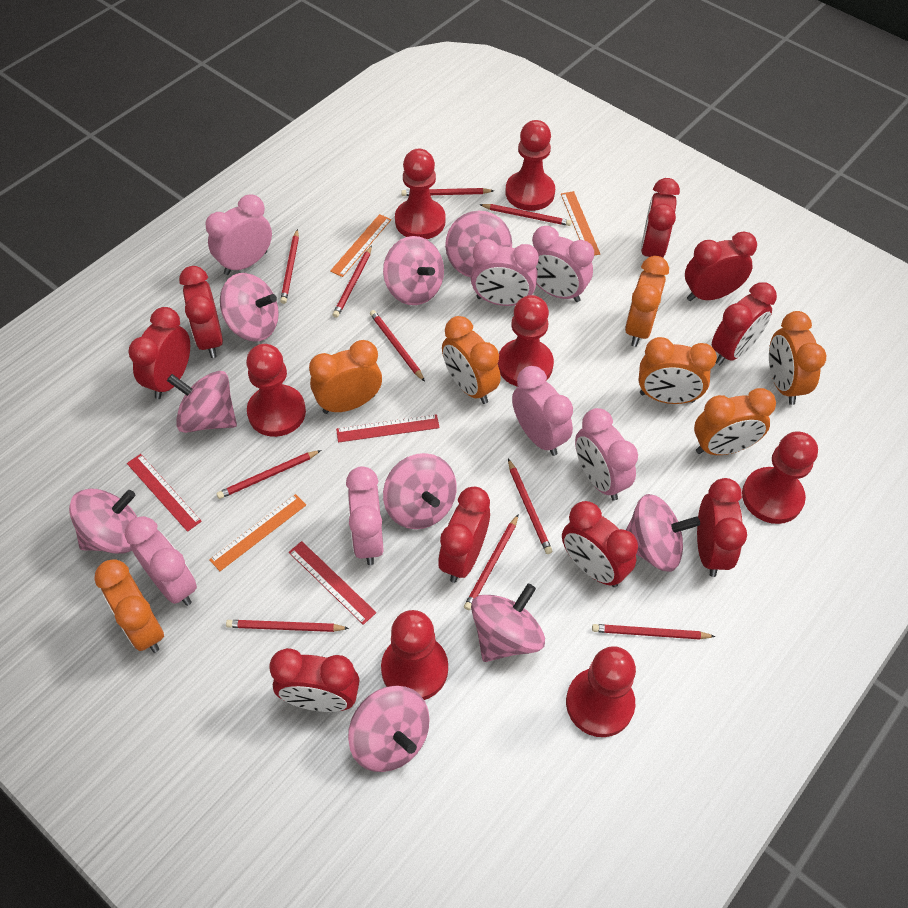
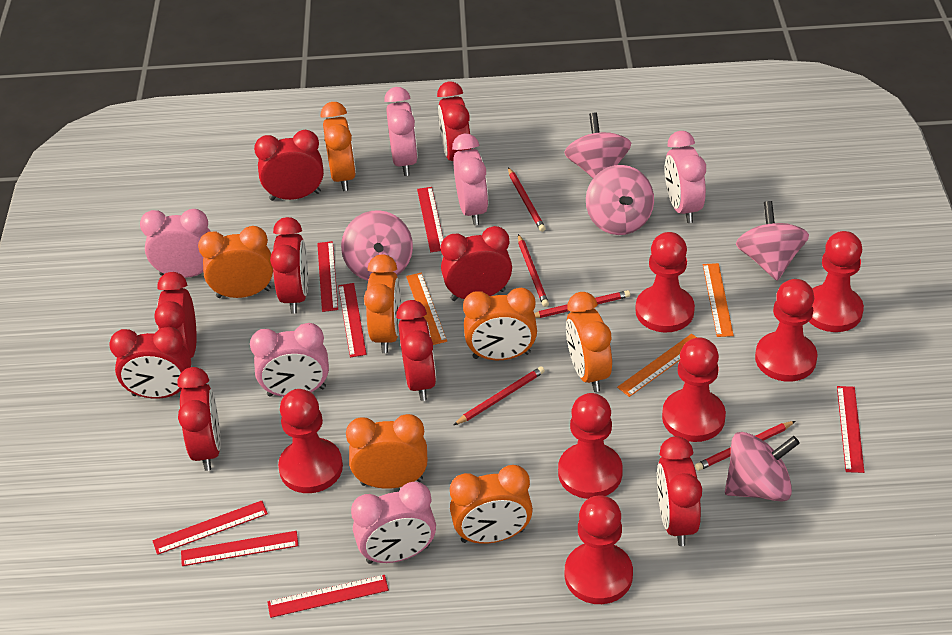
pink clock: 7 -> 6
pink spinning top: 9 -> 5
red pencil: 10 -> 5
red ruler: 3 -> 7

